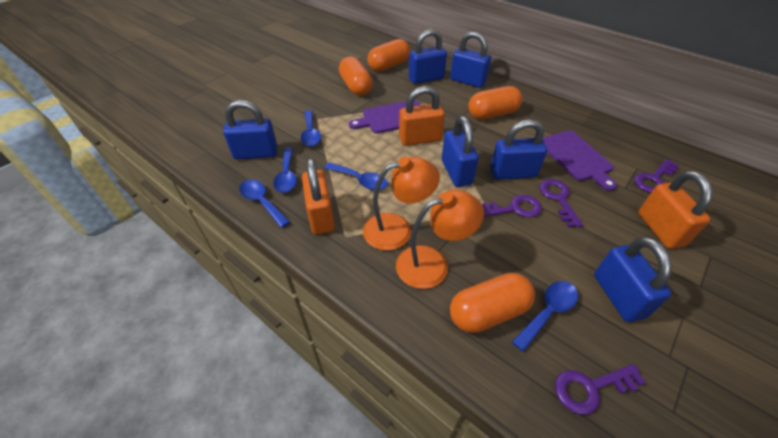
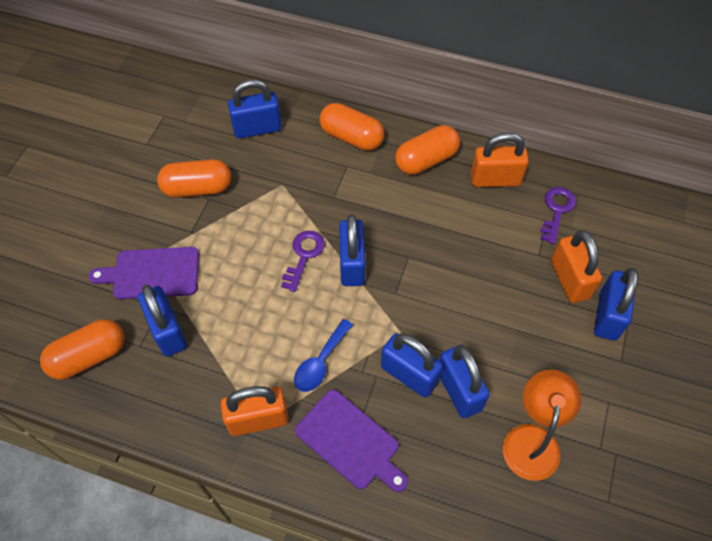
blue spoon: 5 -> 1
orange lamp: 2 -> 1
purple key: 4 -> 2

